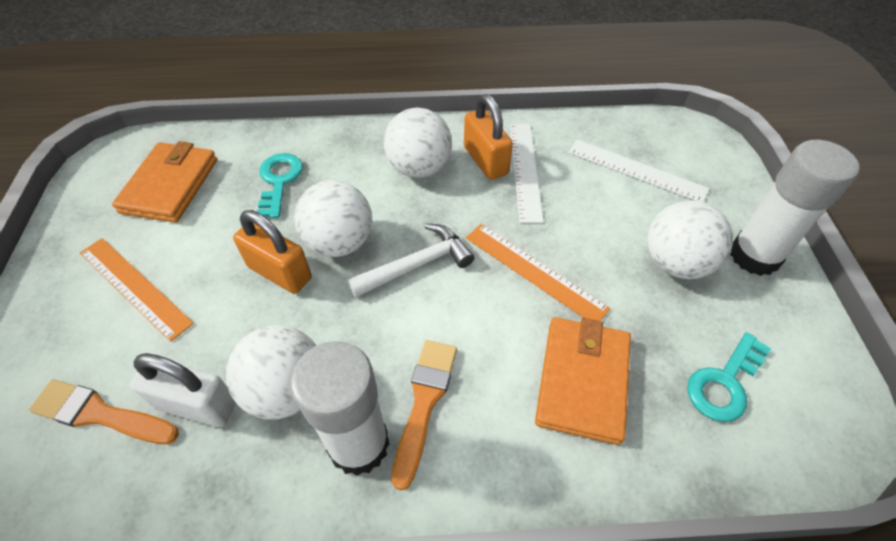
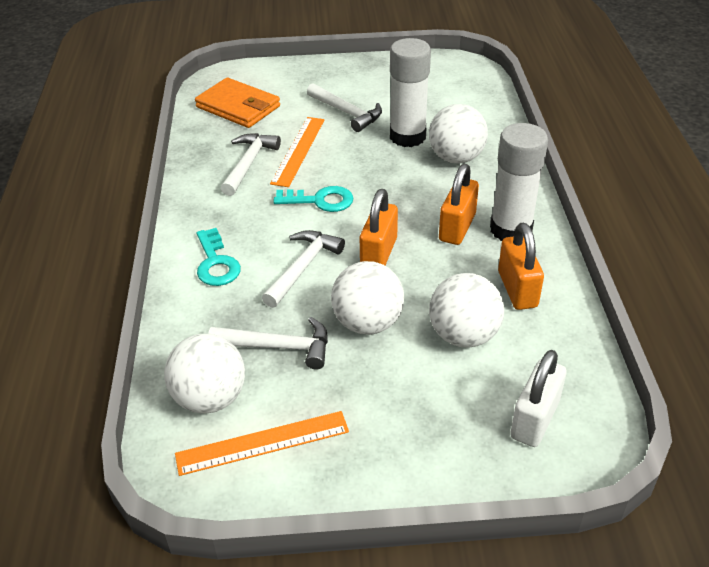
orange brush: 2 -> 0
orange padlock: 2 -> 3
orange wallet: 2 -> 1
white hammer: 1 -> 4
white ruler: 2 -> 0

